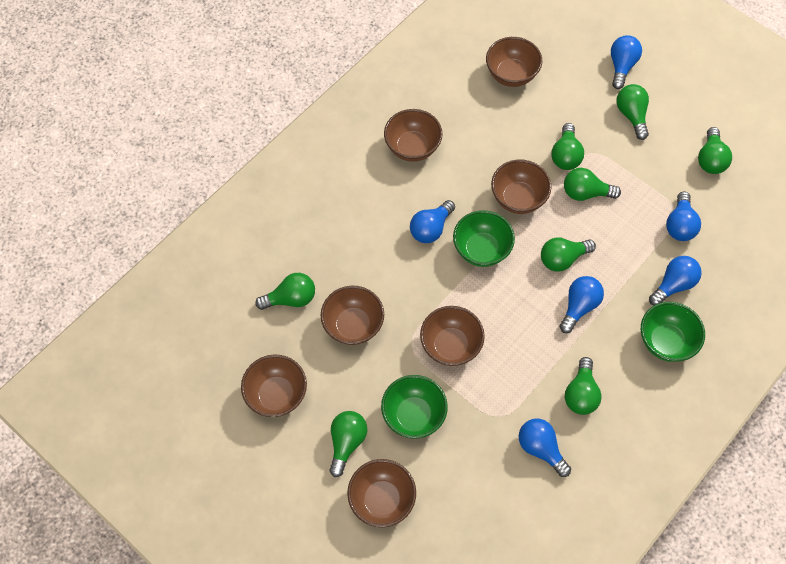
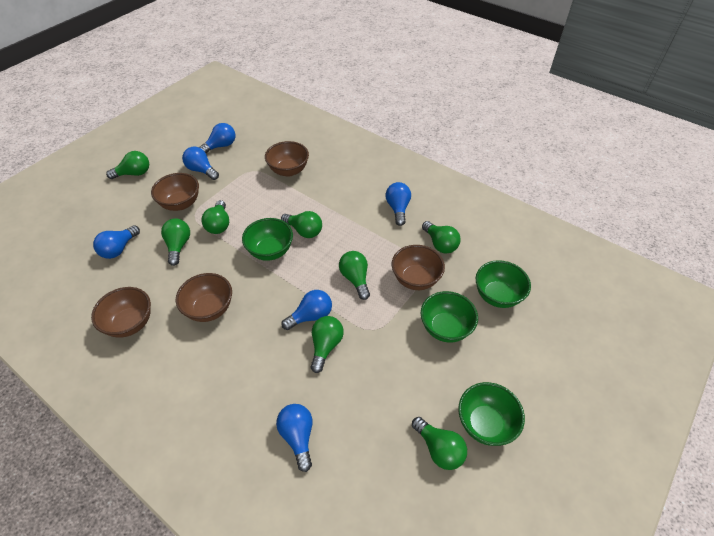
brown bowl: 7 -> 5
green bowl: 3 -> 4

